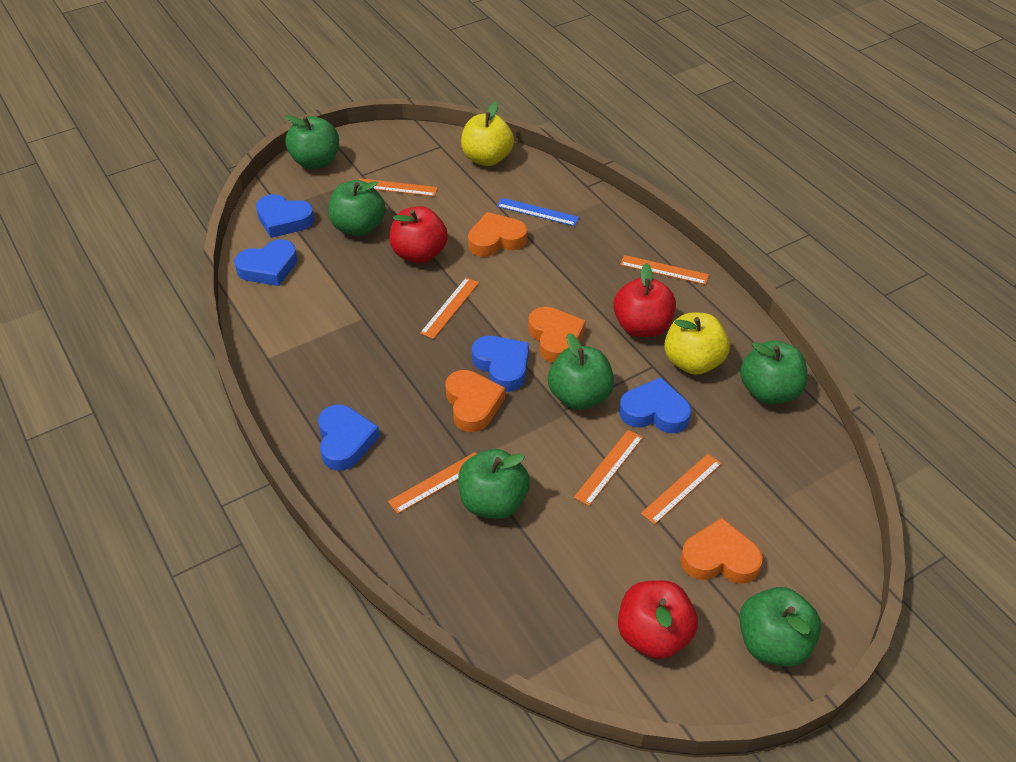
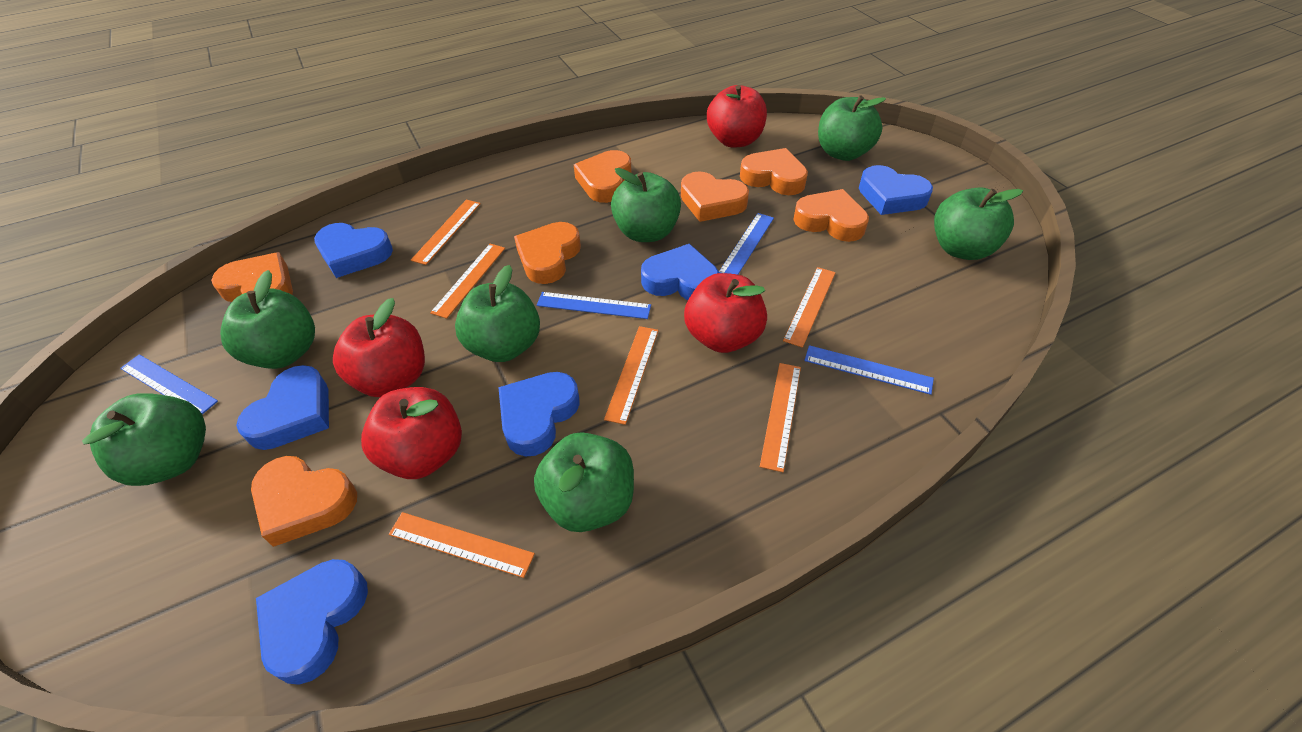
blue heart: 5 -> 6
blue ruler: 1 -> 4
green apple: 6 -> 7
orange heart: 4 -> 7
red apple: 3 -> 4
yellow apple: 2 -> 0

